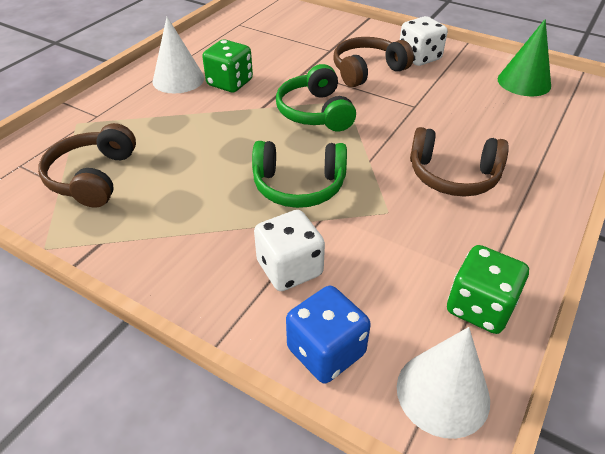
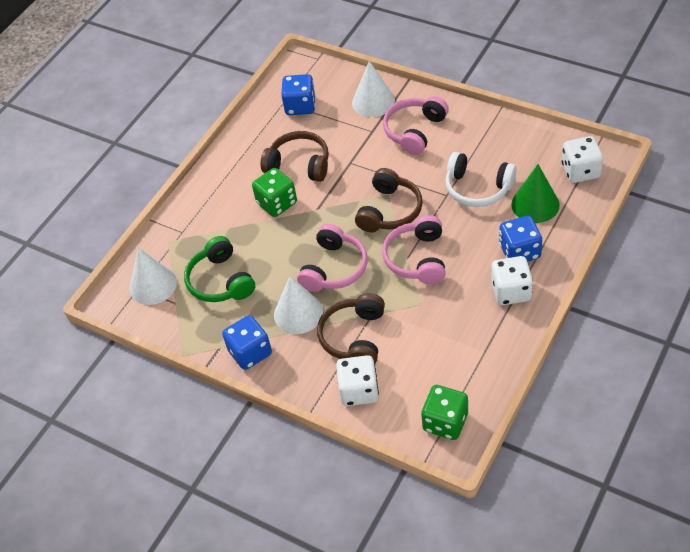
blue dice: 1 -> 3
green headphones: 2 -> 1
pink headphones: 0 -> 3
white cone: 2 -> 3
white dice: 2 -> 3
white headphones: 0 -> 1

